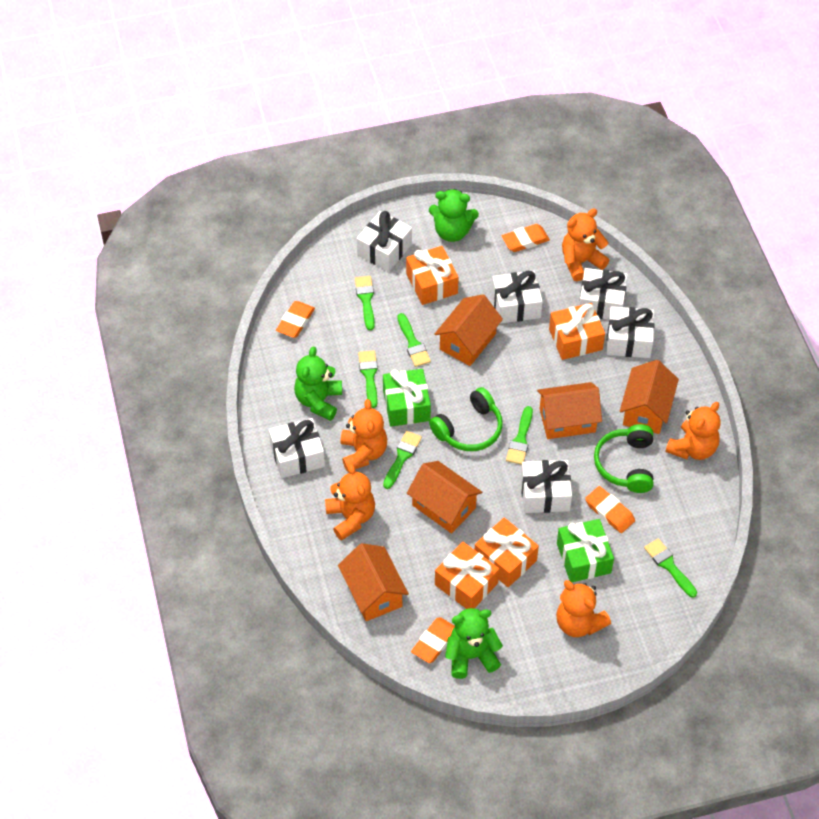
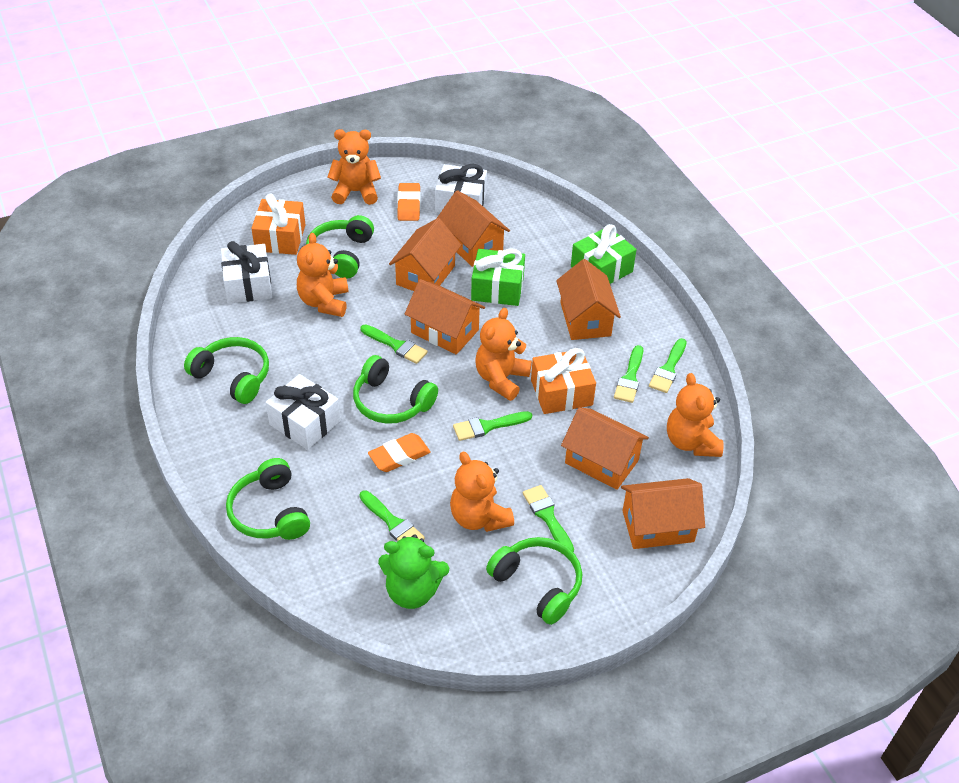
green headphones: 2 -> 5
green teddy bear: 3 -> 1
orange eraser: 4 -> 2
orange gift: 4 -> 2
orange house: 5 -> 6
white gift: 6 -> 3

